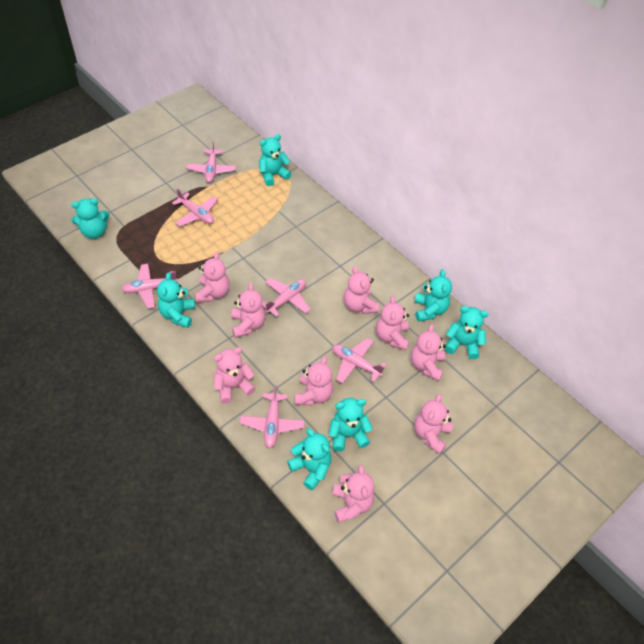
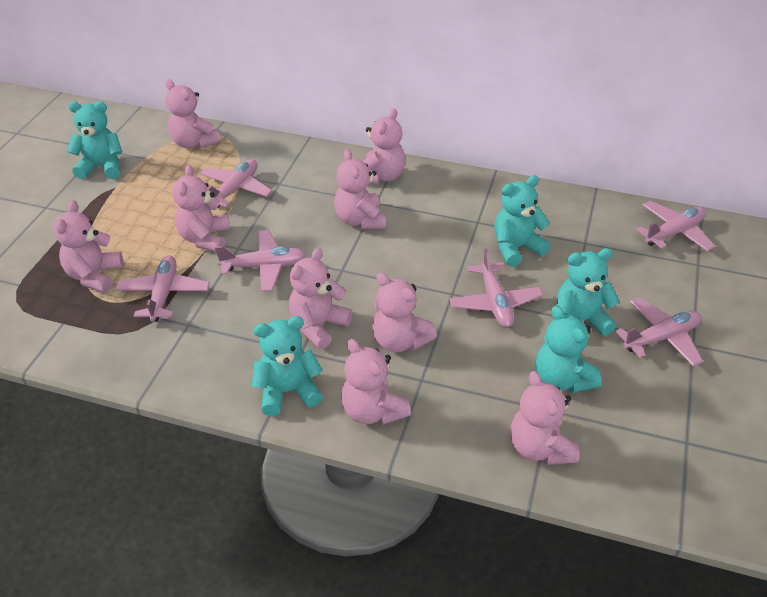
turquoise teddy bear: 7 -> 5

